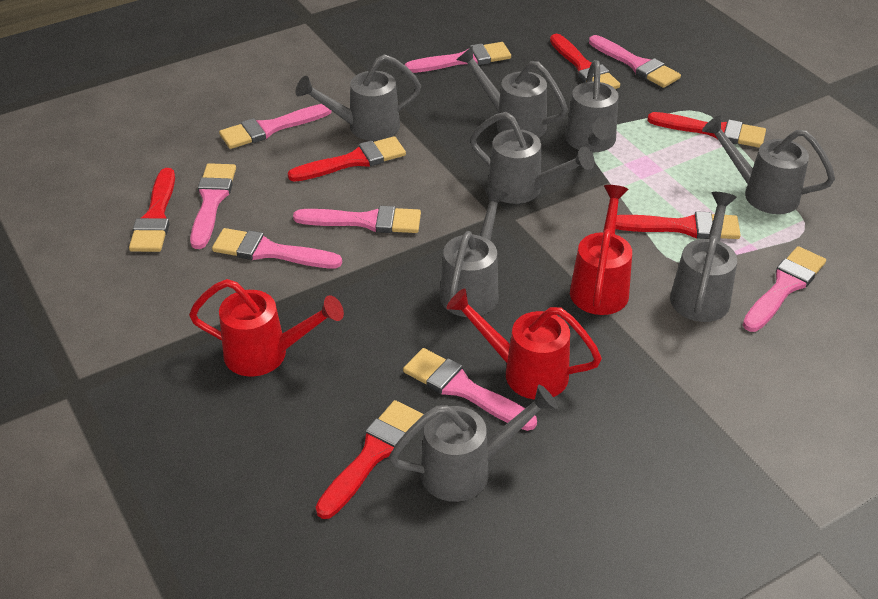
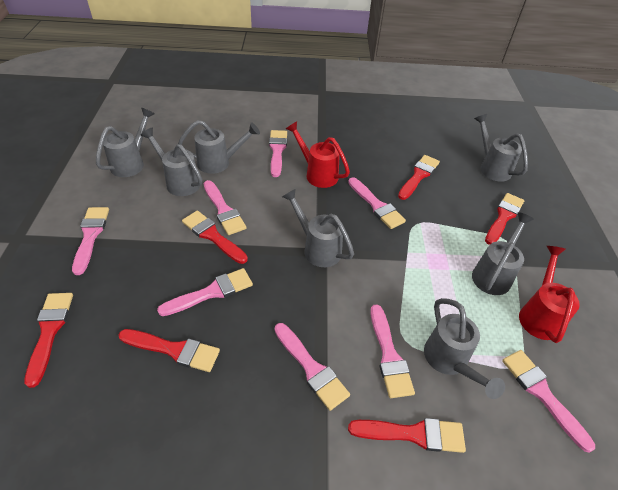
grey watering can: 8 -> 7
red watering can: 3 -> 2

